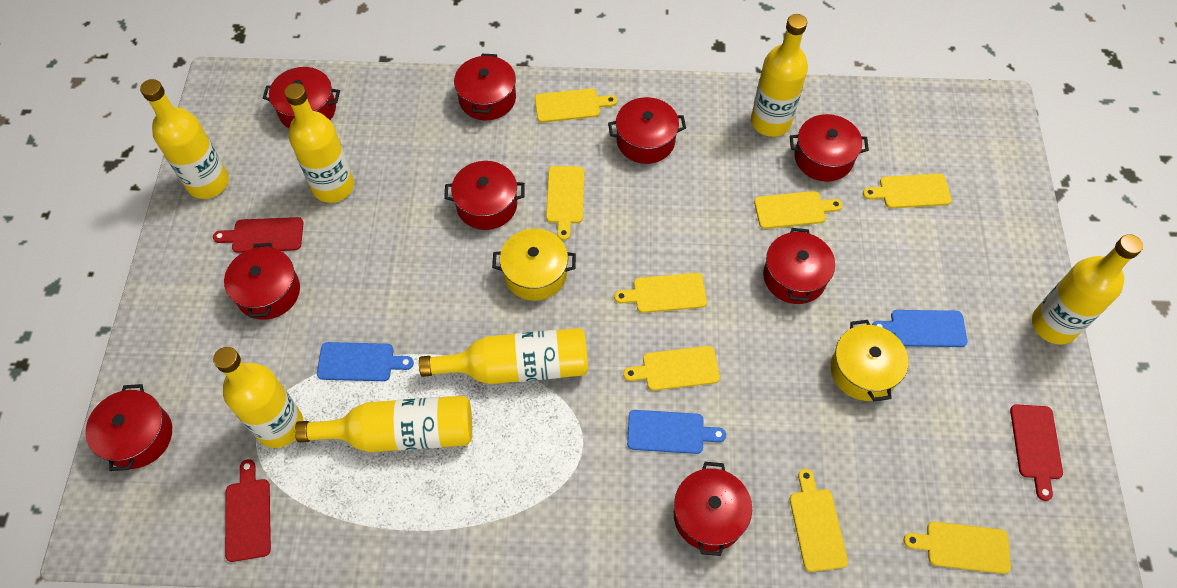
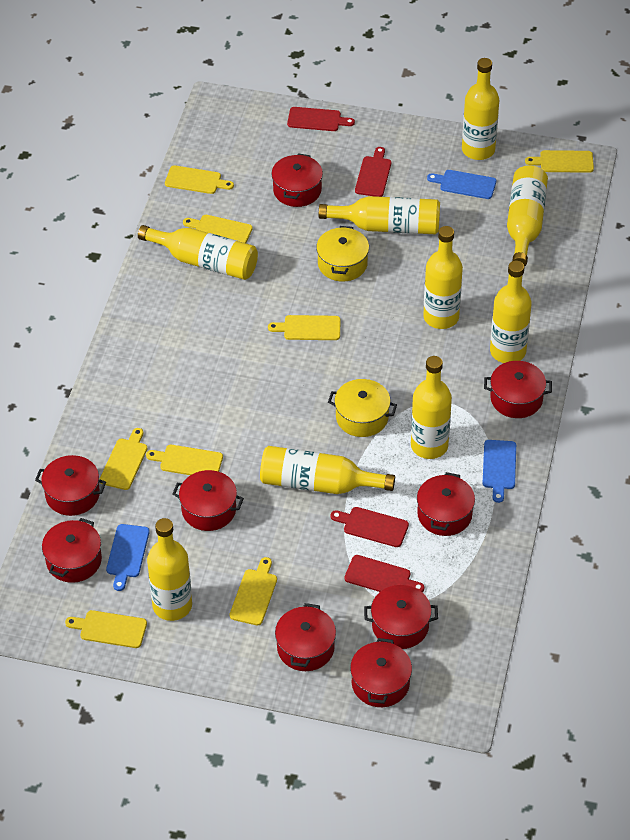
red cutting board: 3 -> 4
yellow bottle: 7 -> 9

